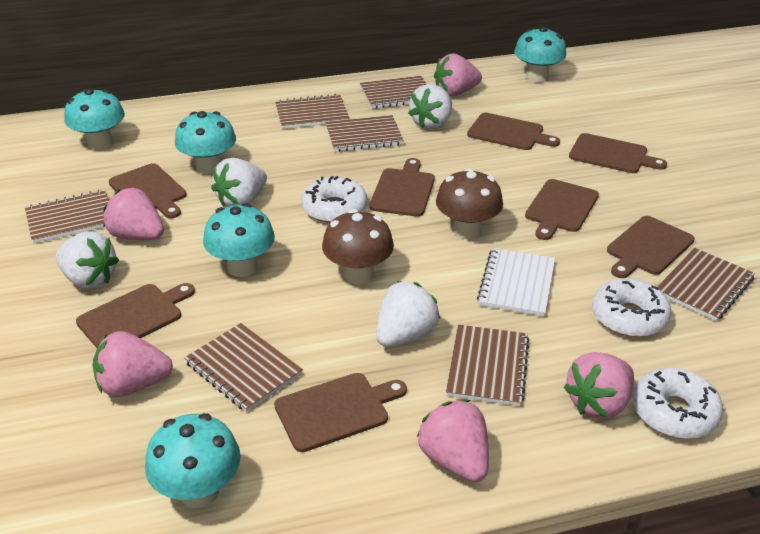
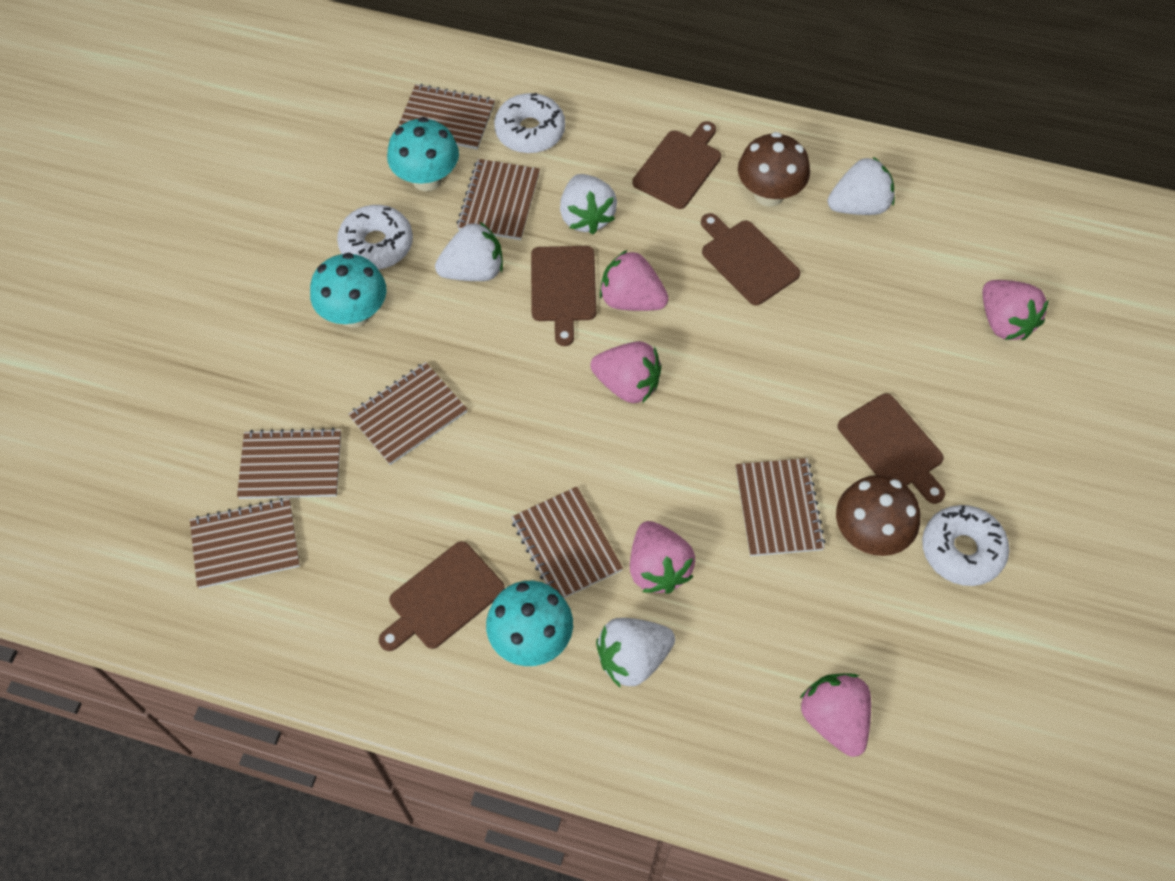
brown cutting board: 8 -> 5
turquoise mushroom: 5 -> 3
white notebook: 1 -> 0

